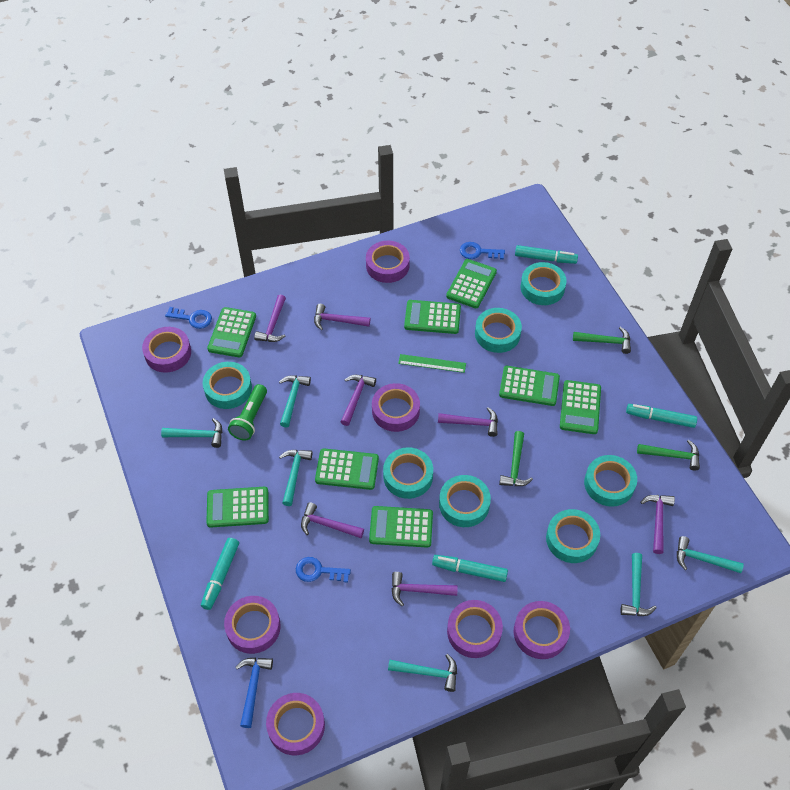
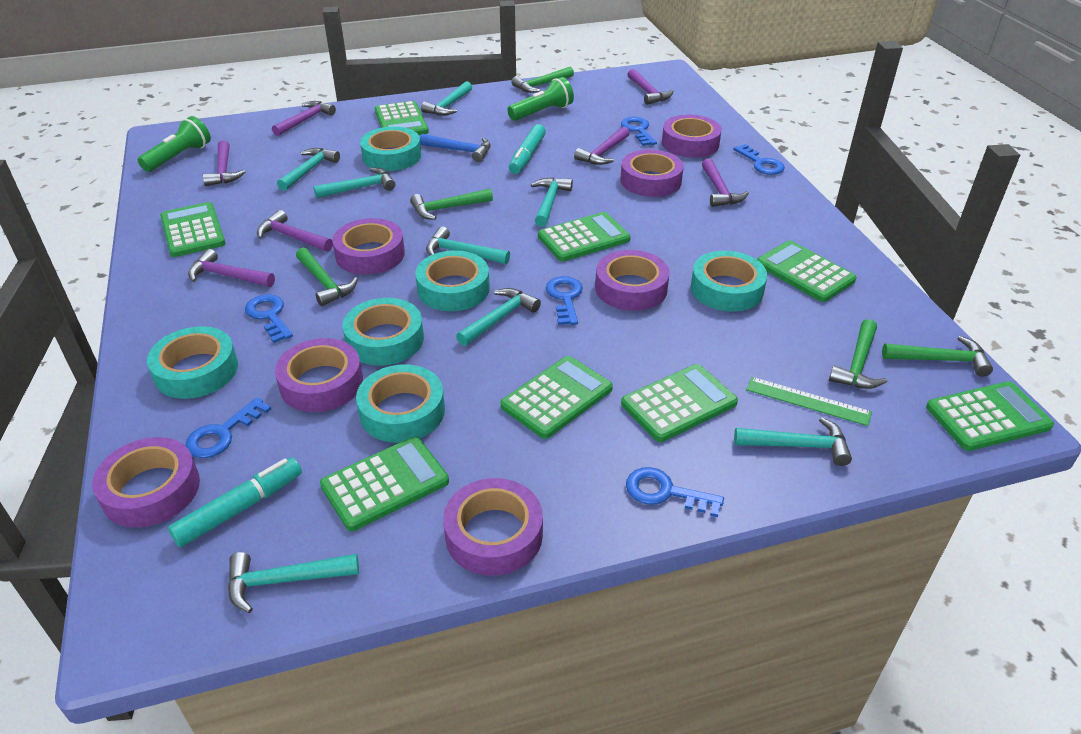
blue key: 3 -> 6
green flashlight: 1 -> 2
green hammer: 3 -> 5
turquoise hammer: 6 -> 8
turquoise marker: 4 -> 2
turquoise tape: 7 -> 6

